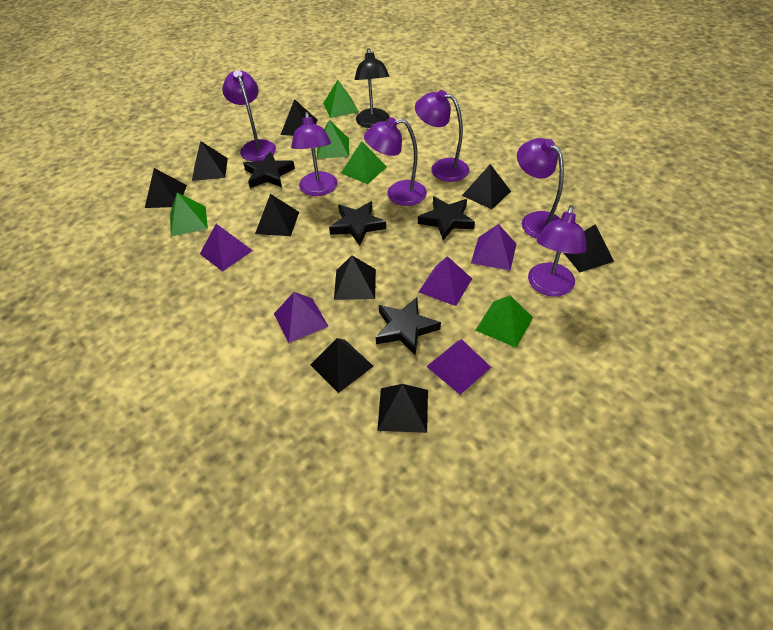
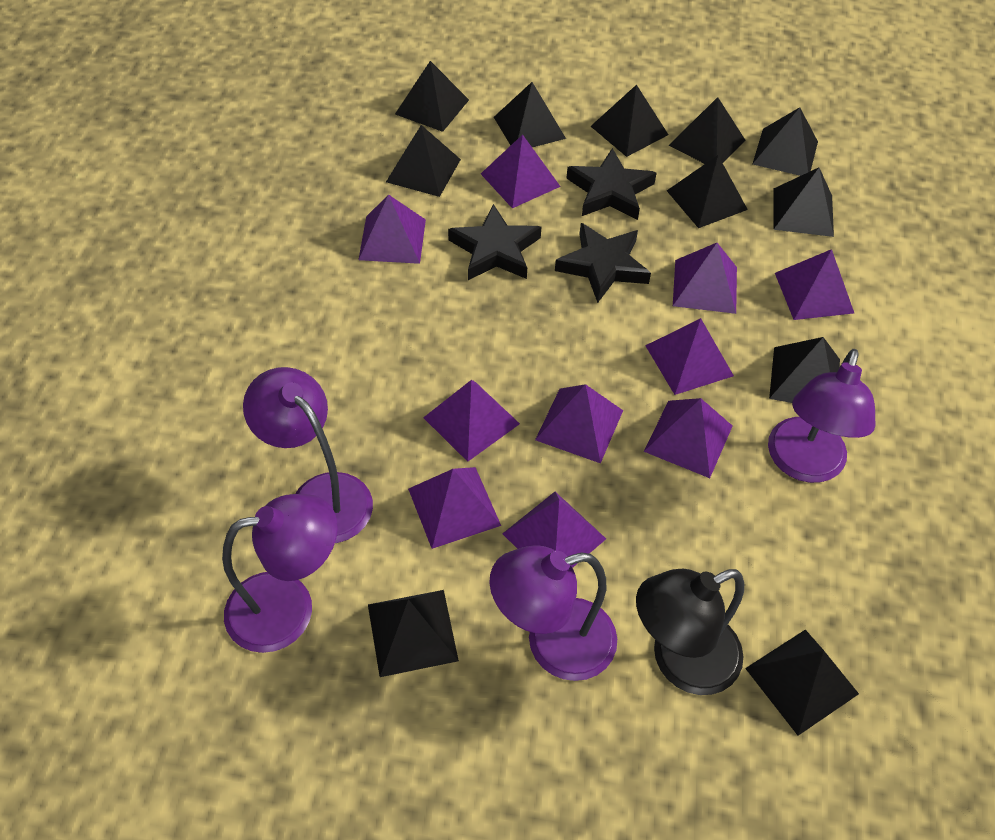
black pyramid: 9 -> 11
black star: 4 -> 3
green pyramid: 5 -> 0
purple lamp: 6 -> 4
purple pyramid: 5 -> 10

